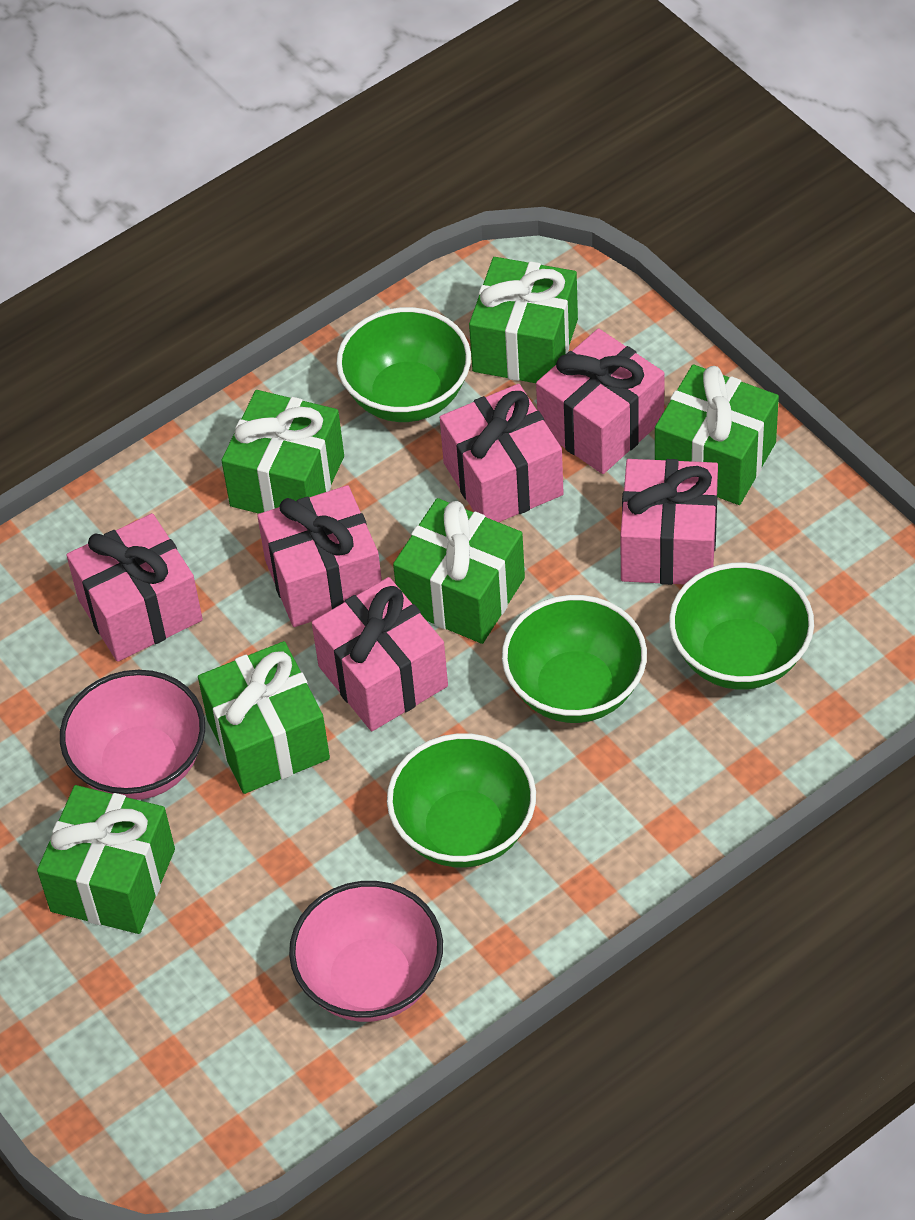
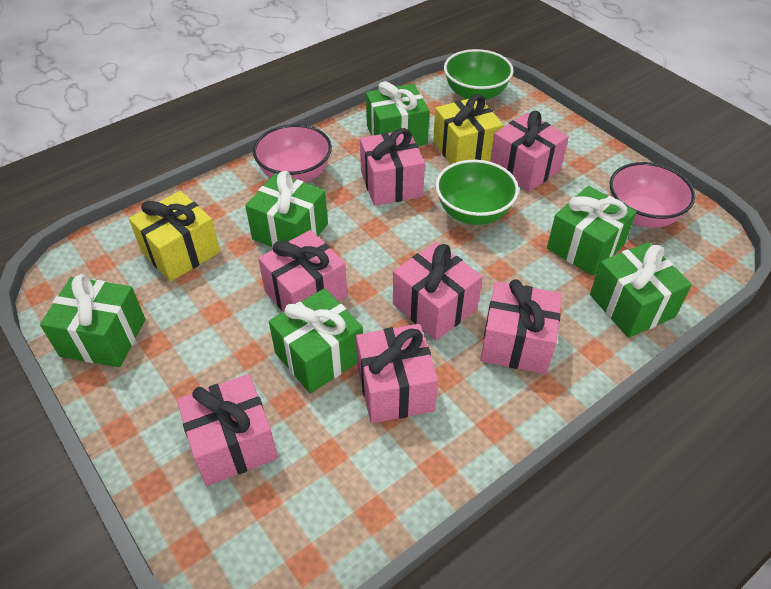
green bowl: 4 -> 2
pink gift: 6 -> 7
yellow gift: 0 -> 2

